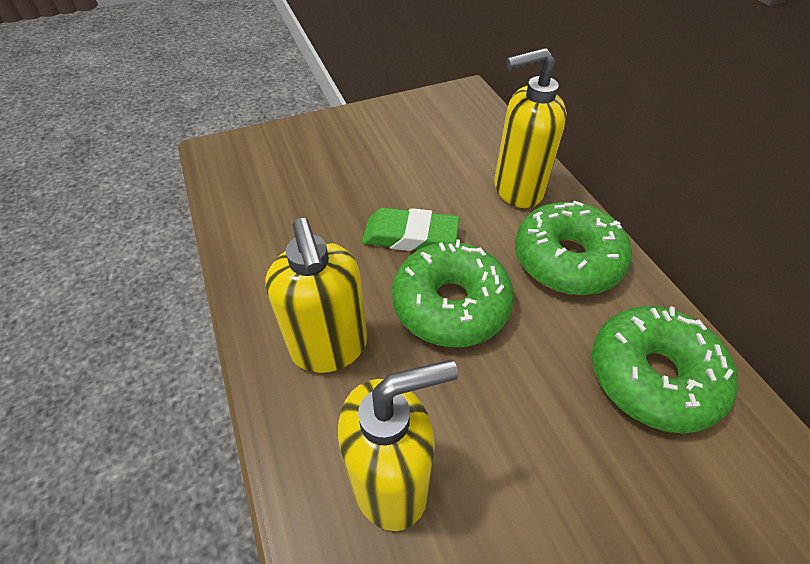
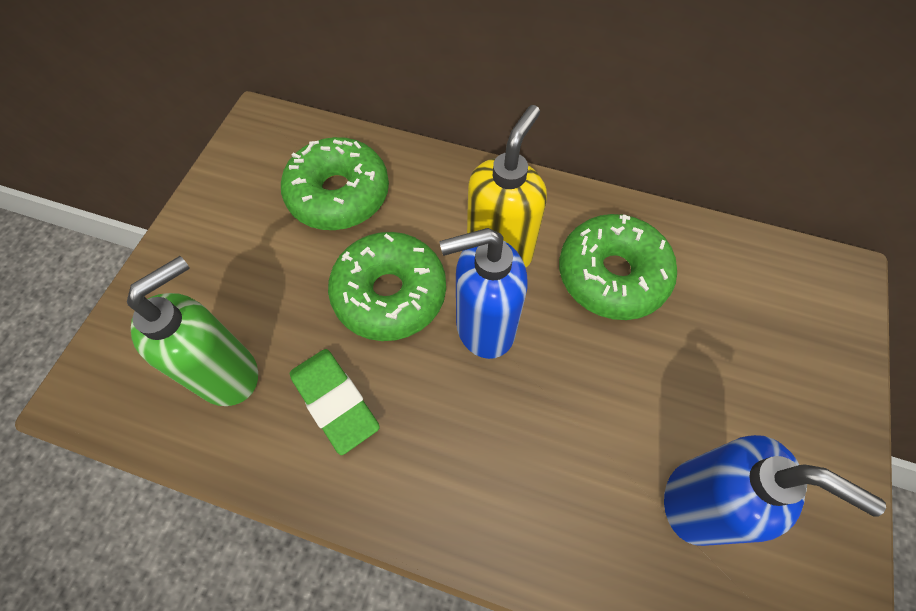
blue soap dispenser: 0 -> 2
green soap dispenser: 0 -> 1
yellow soap dispenser: 3 -> 1

